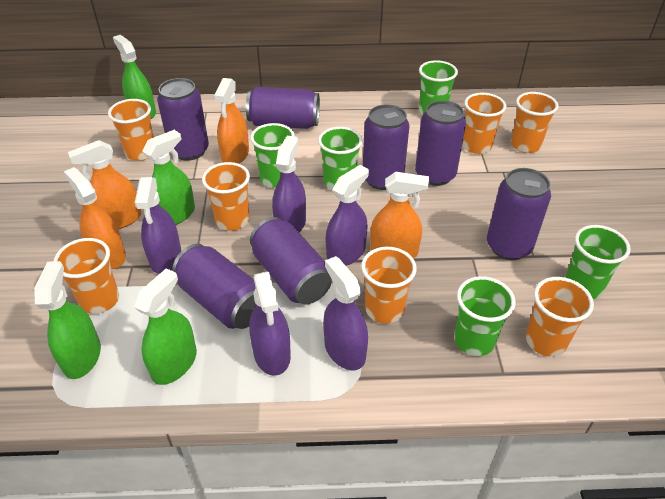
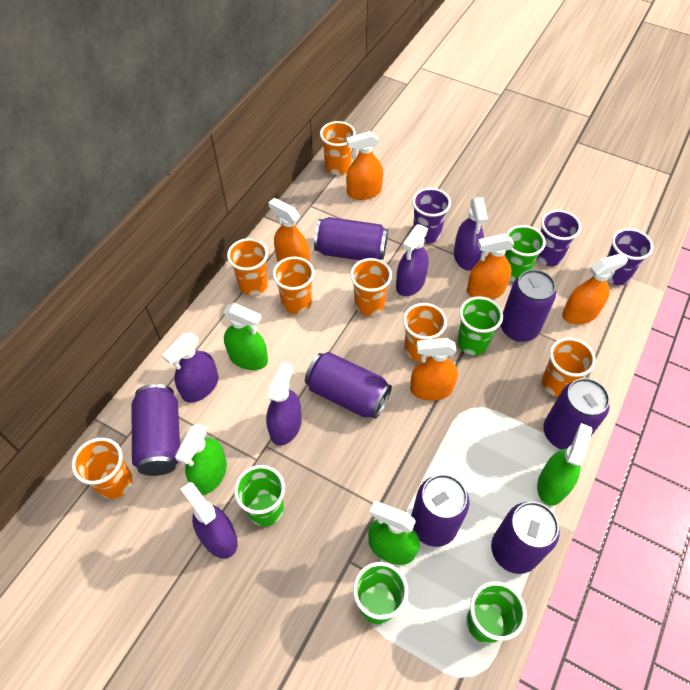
orange spray bottle: 4 -> 5
purple cup: 0 -> 3

